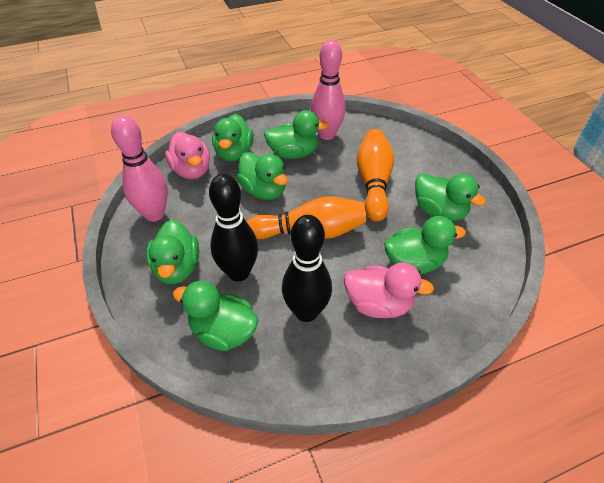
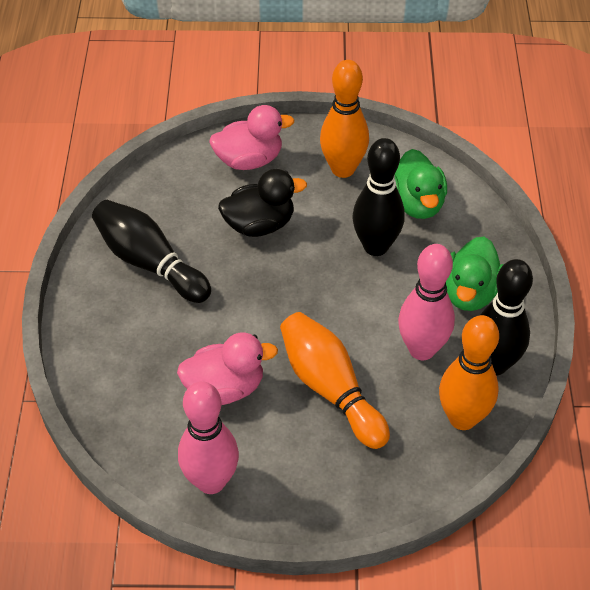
black bowling pin: 2 -> 3
black duck: 0 -> 1
green duck: 7 -> 2
orange bowling pin: 2 -> 3

